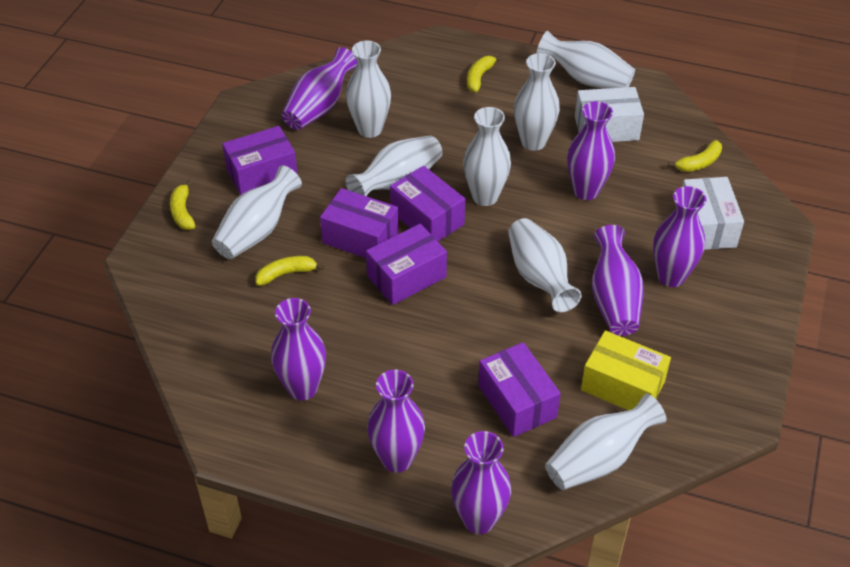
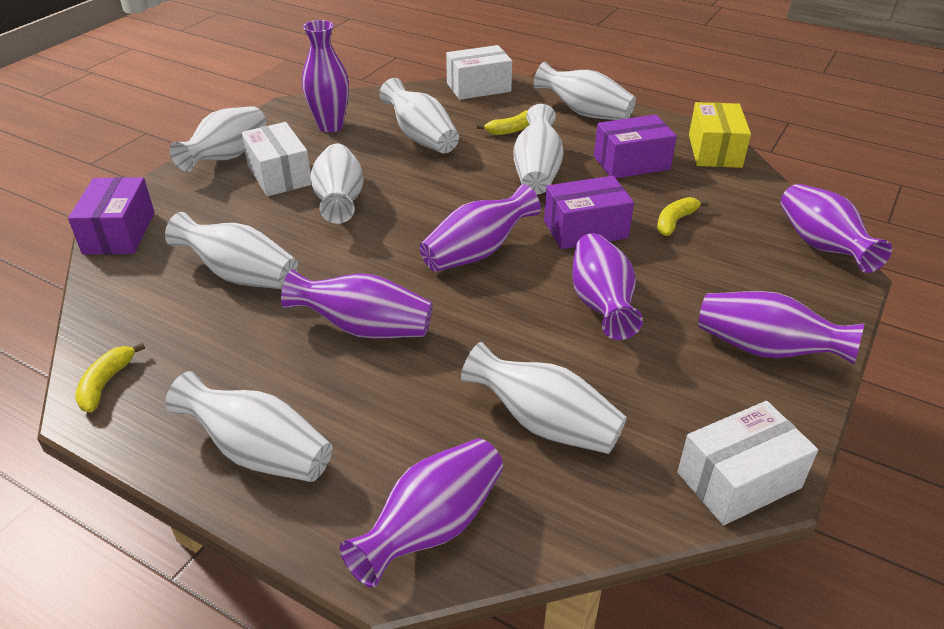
purple box: 5 -> 3
white box: 2 -> 3
yellow banana: 4 -> 3

